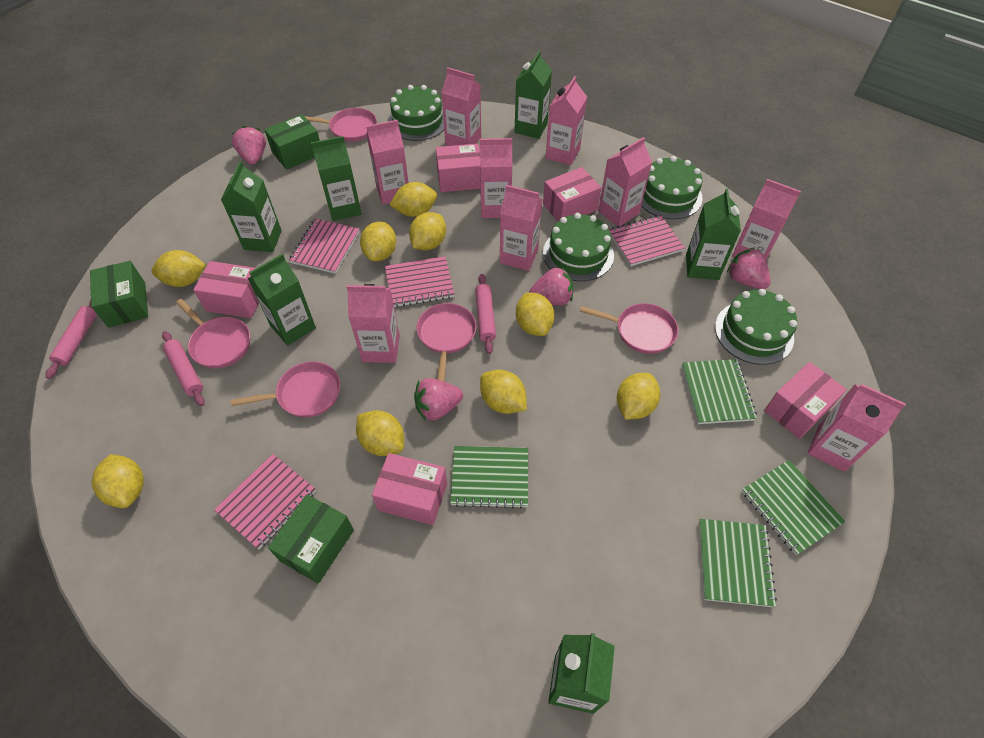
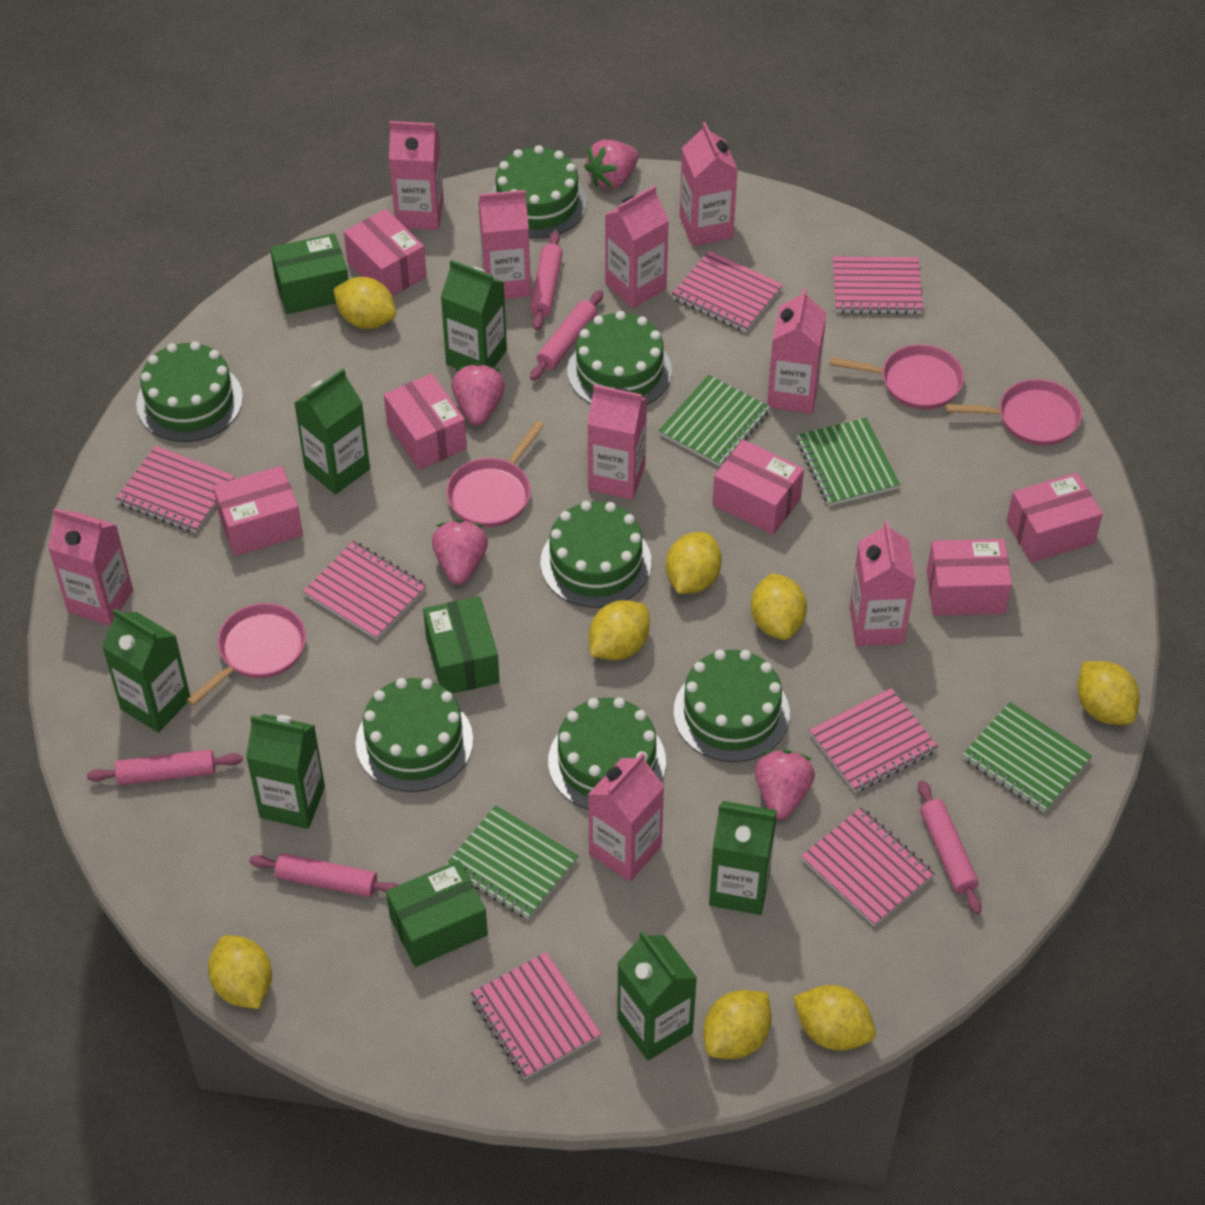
green cake: 4 -> 7
pink box: 5 -> 6
pink notebook: 4 -> 7
pink pan: 5 -> 4
pink rolling pin: 3 -> 5
yellow lemon: 9 -> 8

